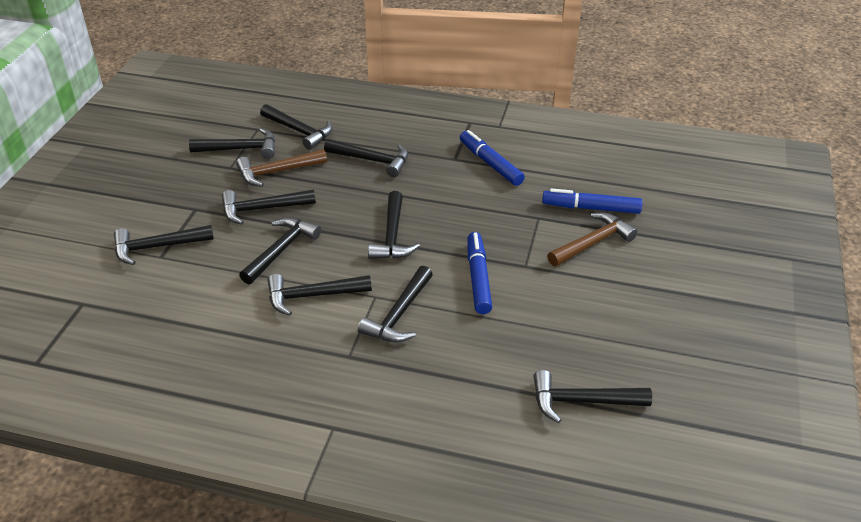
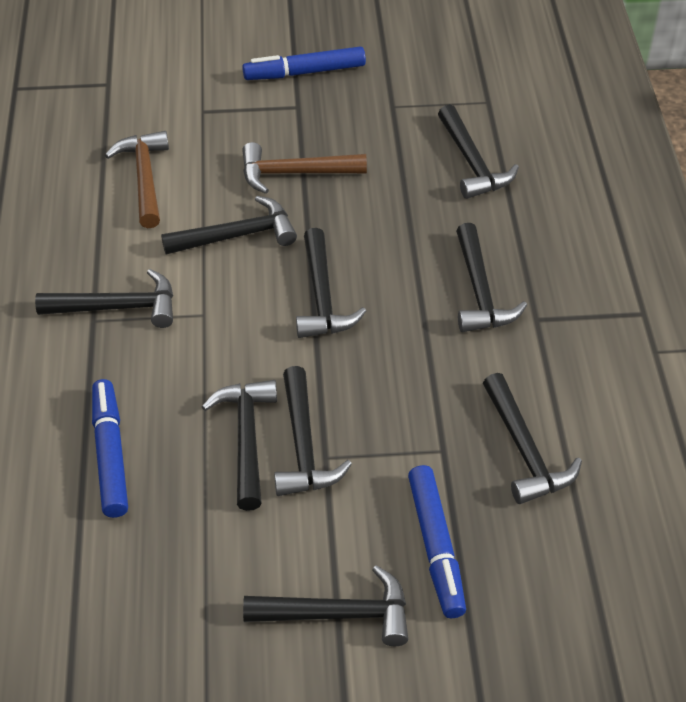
black hammer: 10 -> 9

